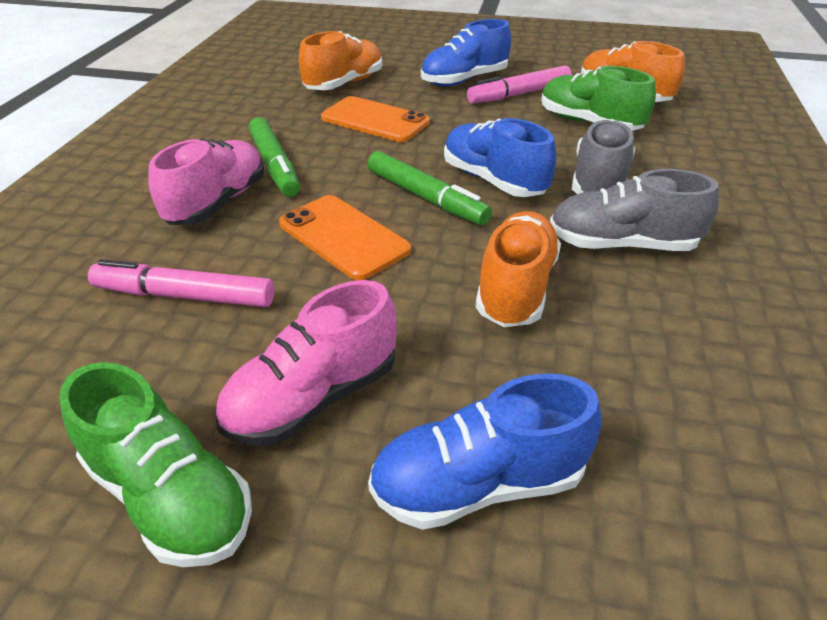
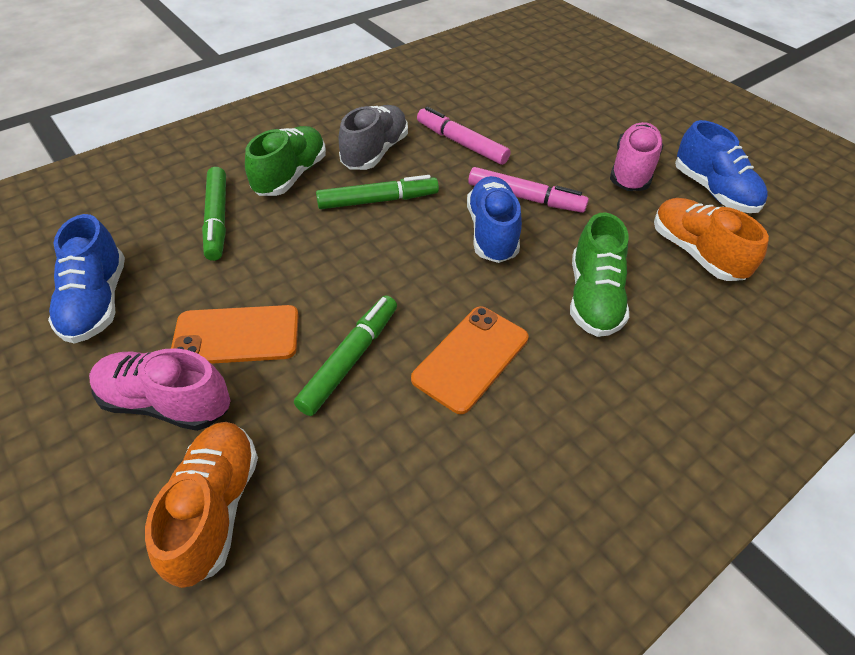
green marker: 2 -> 3
grey shoe: 2 -> 1
orange shoe: 3 -> 2

